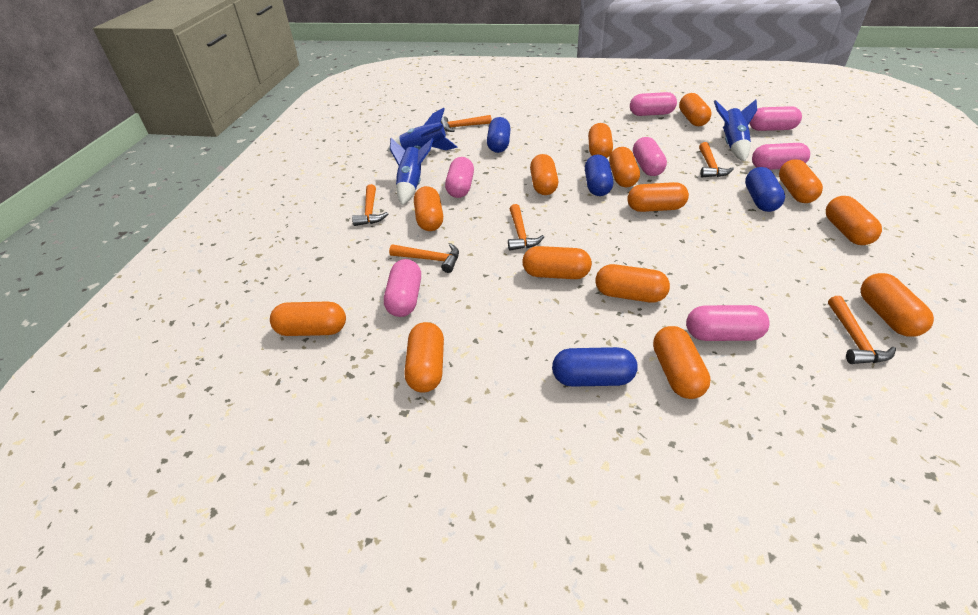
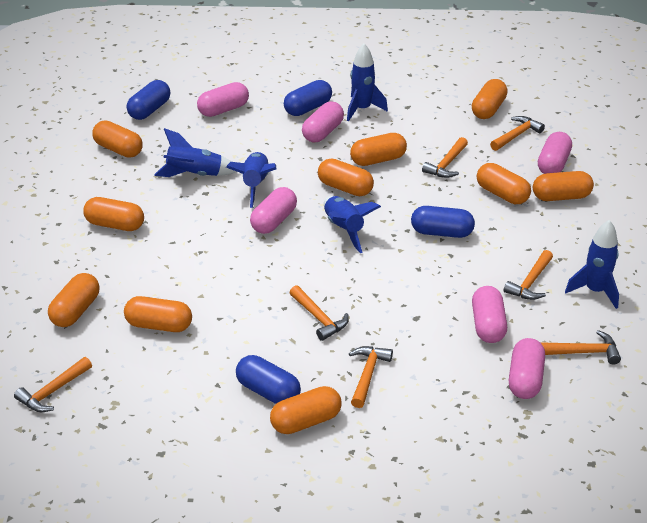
blue rocket: 3 -> 5
orange capsule: 14 -> 10
orange hammer: 6 -> 7
pink capsule: 7 -> 6

